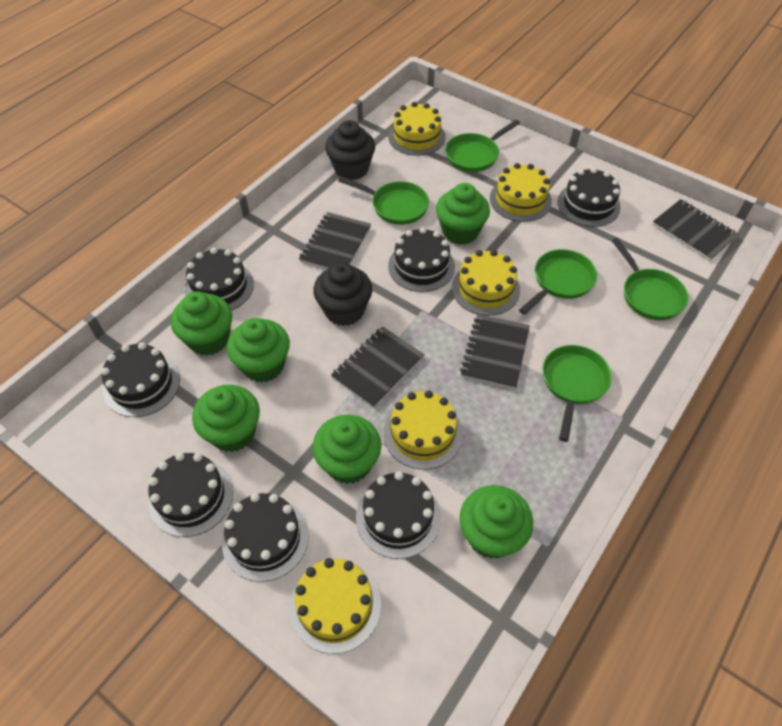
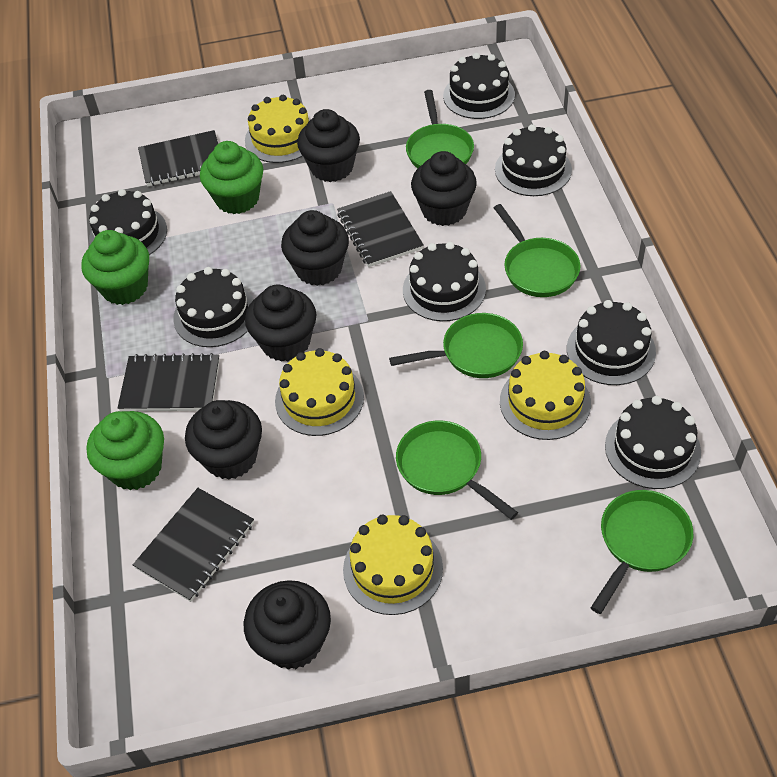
black cupcake: 2 -> 6
green cupcake: 6 -> 3
yellow cake: 5 -> 4

